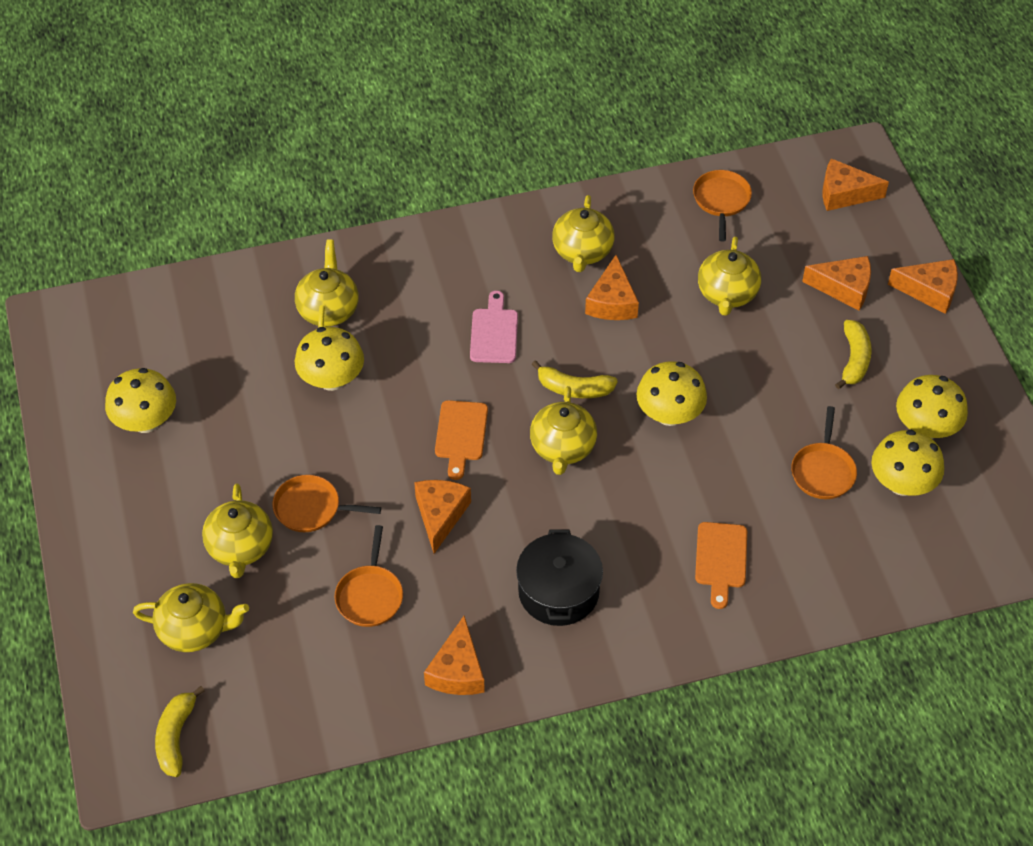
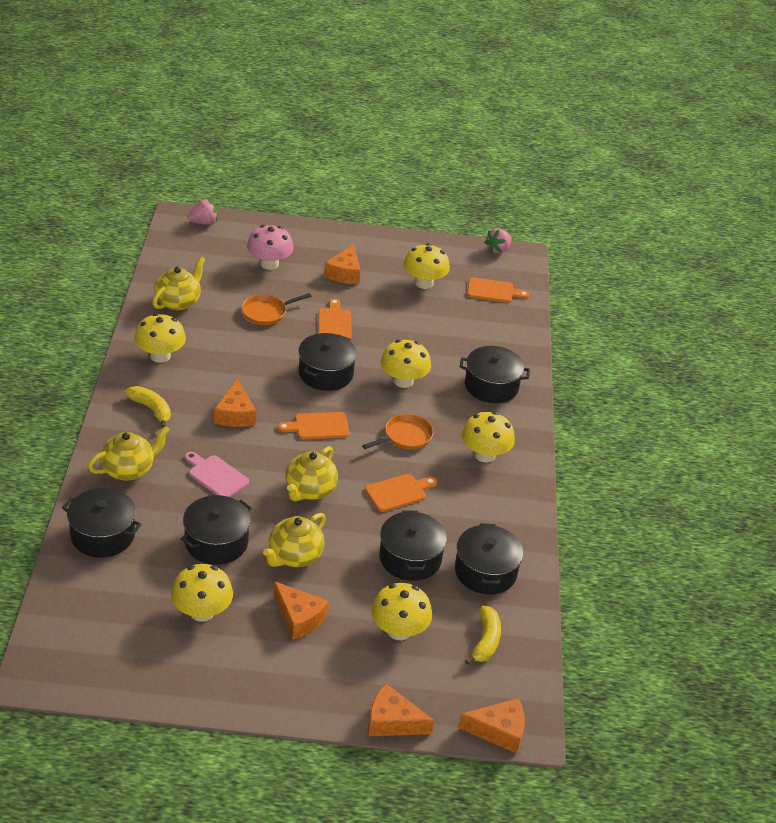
black pot: 1 -> 6
orange cheese: 6 -> 5
orange cutting board: 2 -> 4
orange pan: 4 -> 2
pink mushroom: 0 -> 1
pink strawberry: 0 -> 2
yellow banana: 3 -> 2
yellow mushroom: 5 -> 6
yellow teapot: 6 -> 4

